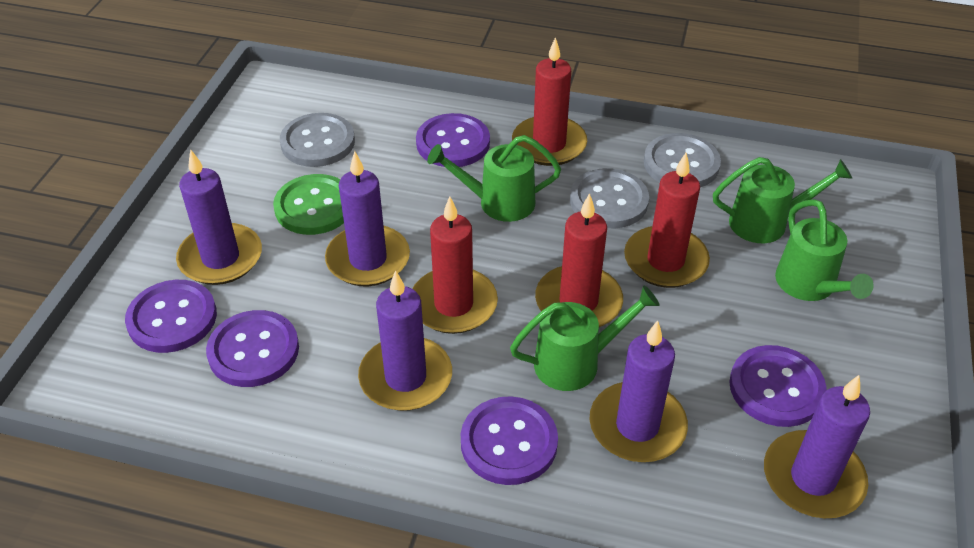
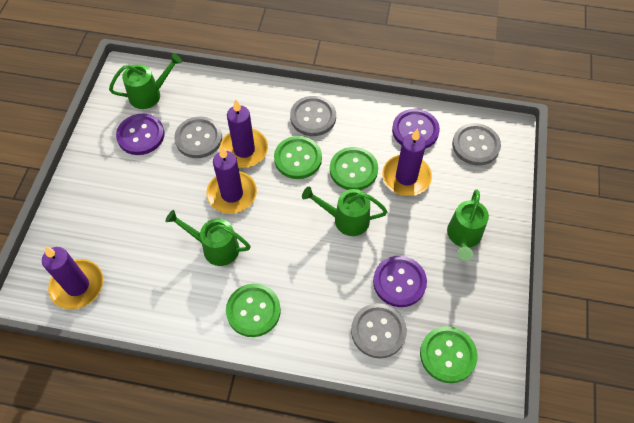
green button: 1 -> 4
grey button: 3 -> 4
purple button: 5 -> 3
purple candle: 5 -> 4
red candle: 4 -> 0

